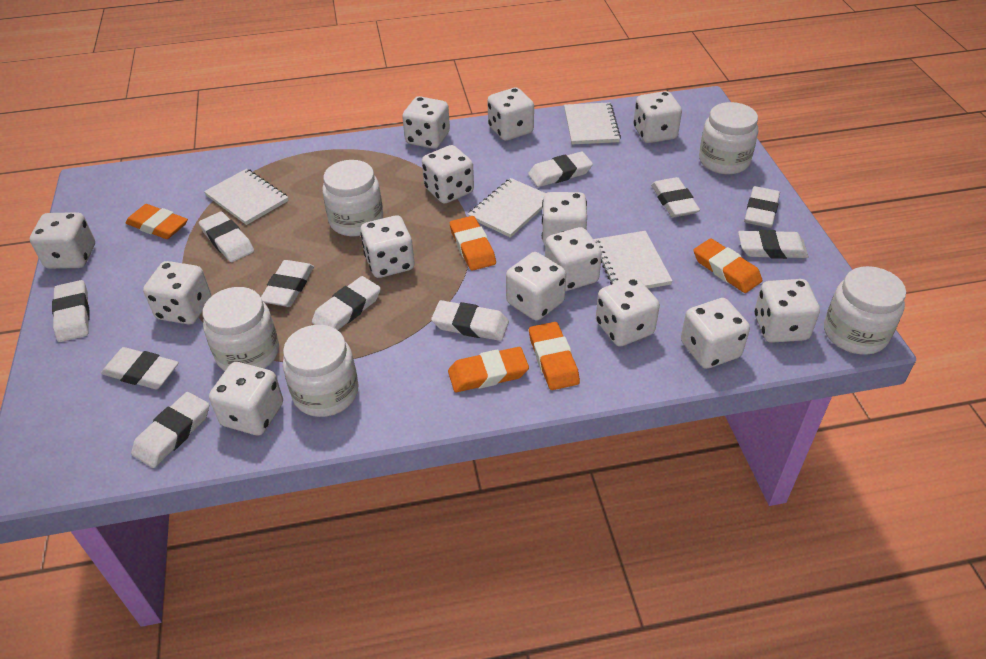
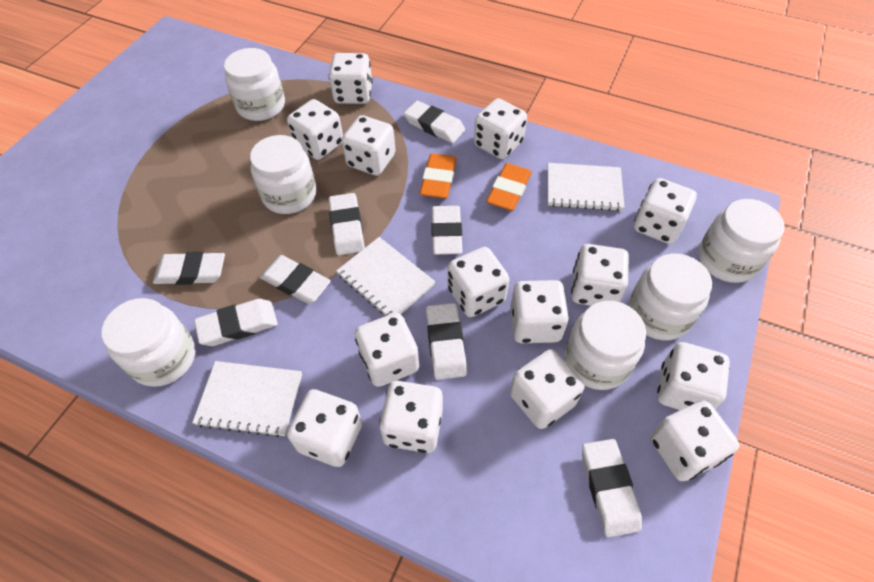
orange eraser: 5 -> 2
white eraser: 11 -> 8
white jar: 5 -> 6
white notebook: 4 -> 3

